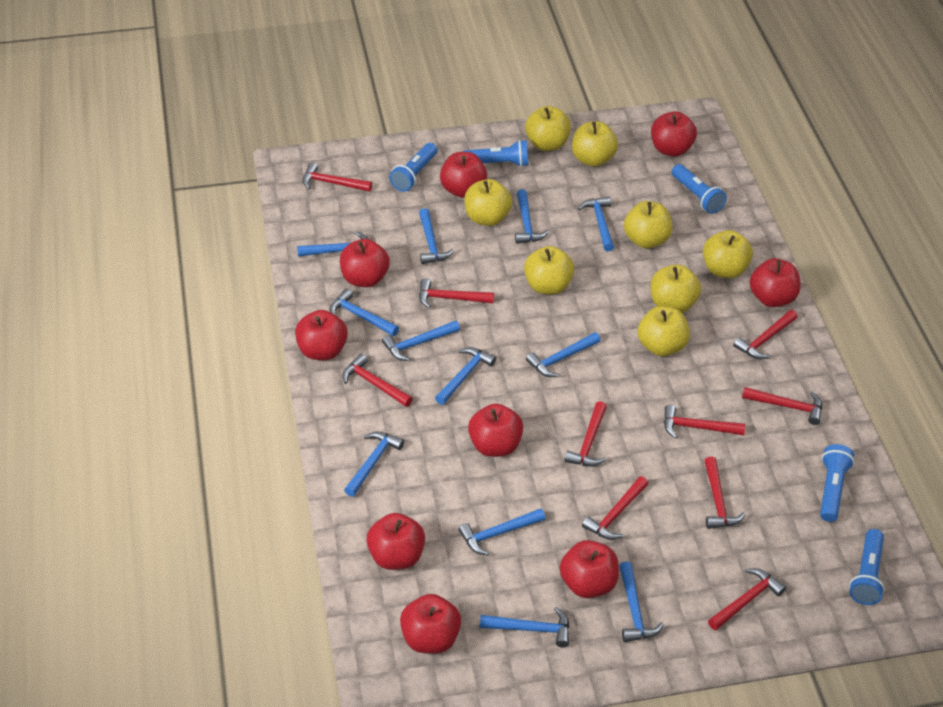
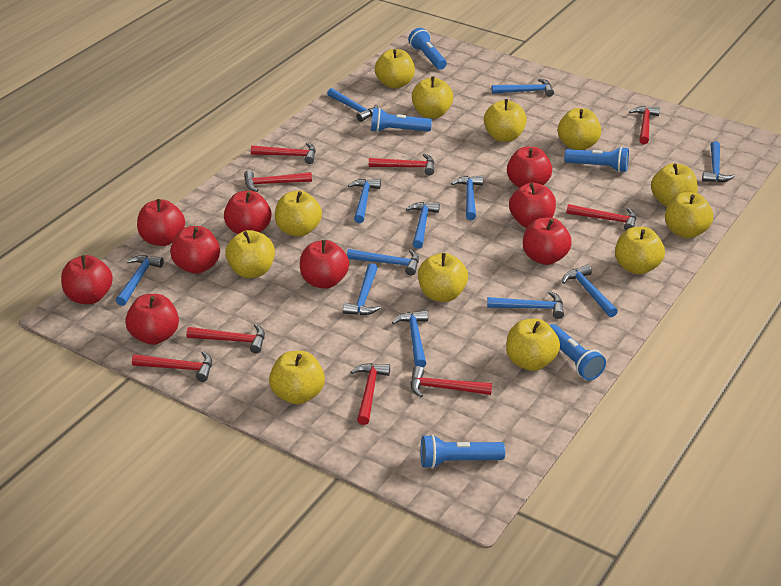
red hammer: 10 -> 9
yellow apple: 8 -> 12

